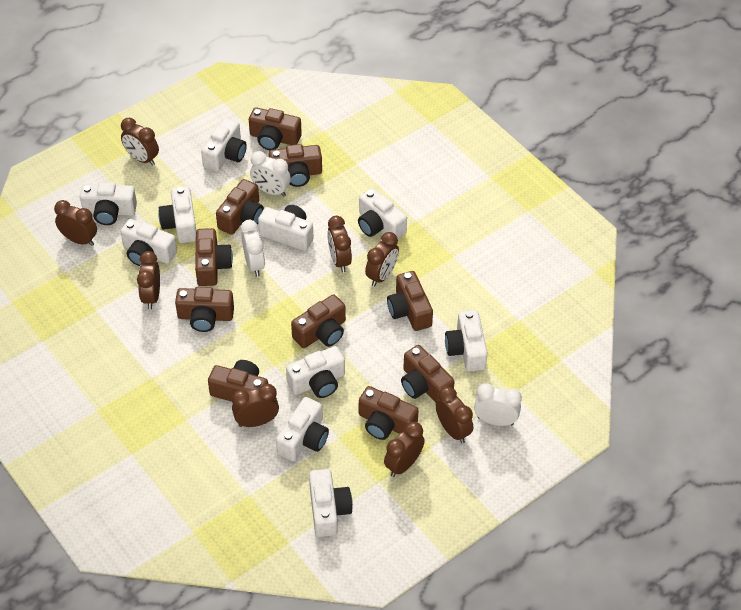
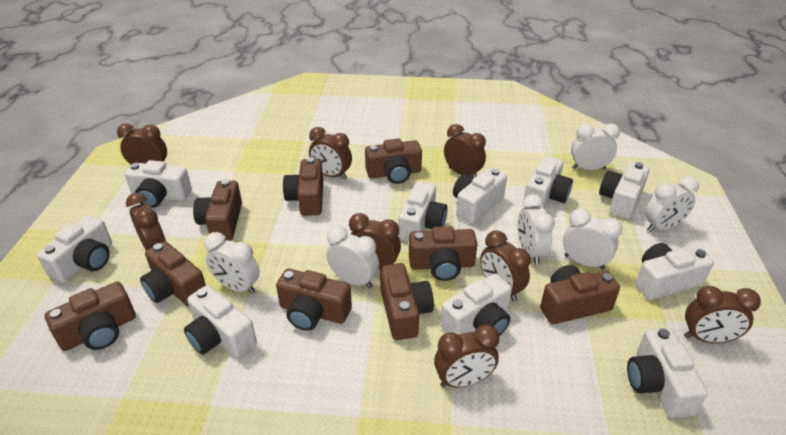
brown camera: 10 -> 9
white clock: 3 -> 6

